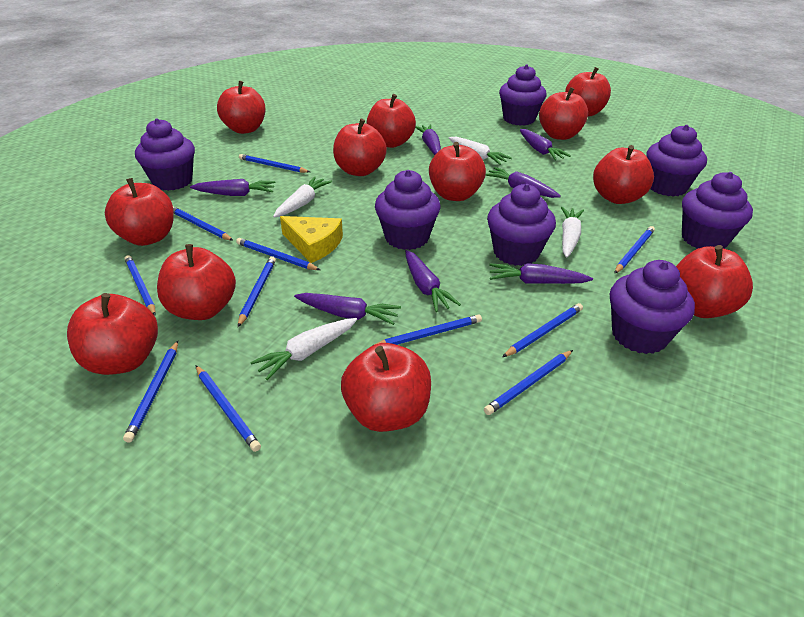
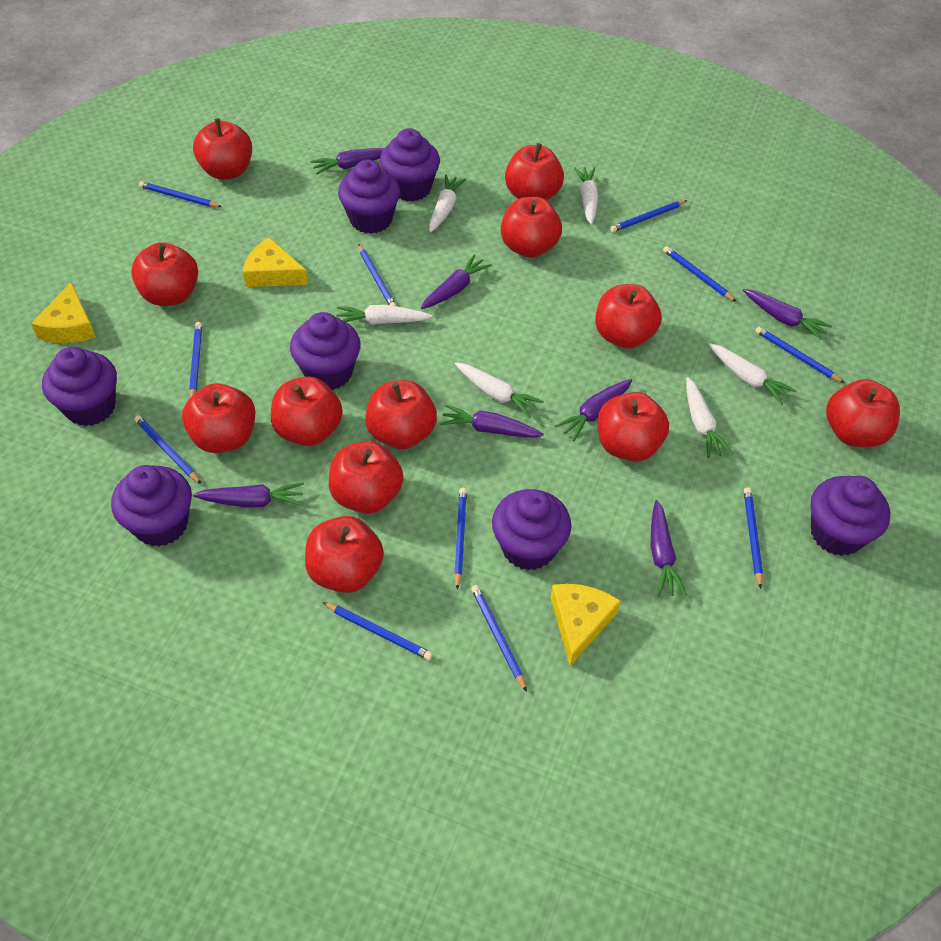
white carrot: 4 -> 6
yellow cheese: 1 -> 3

